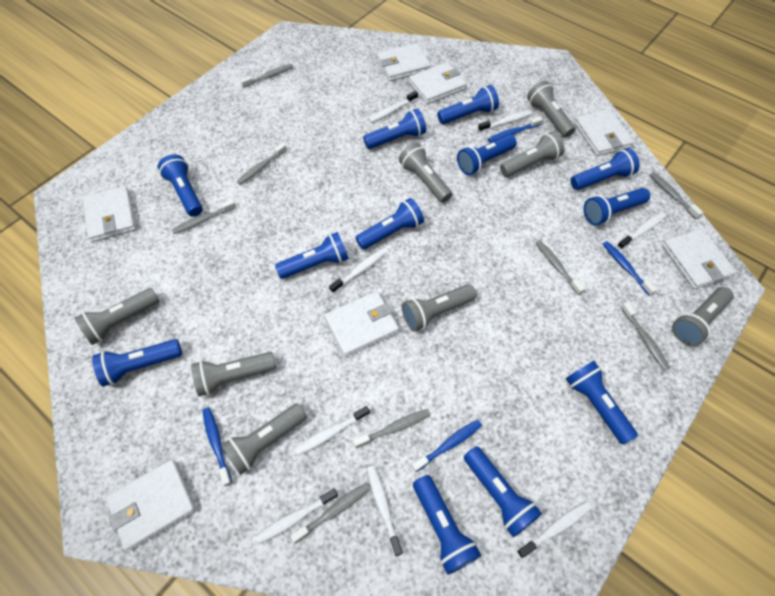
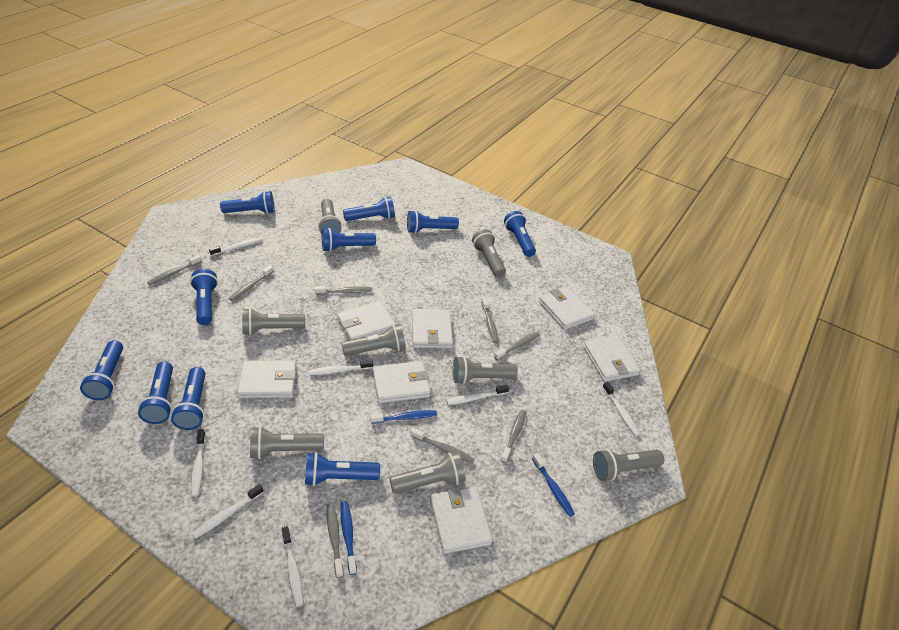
blue flashlight: 12 -> 10
blue toothbrush: 4 -> 3
white toothbrush: 8 -> 7

